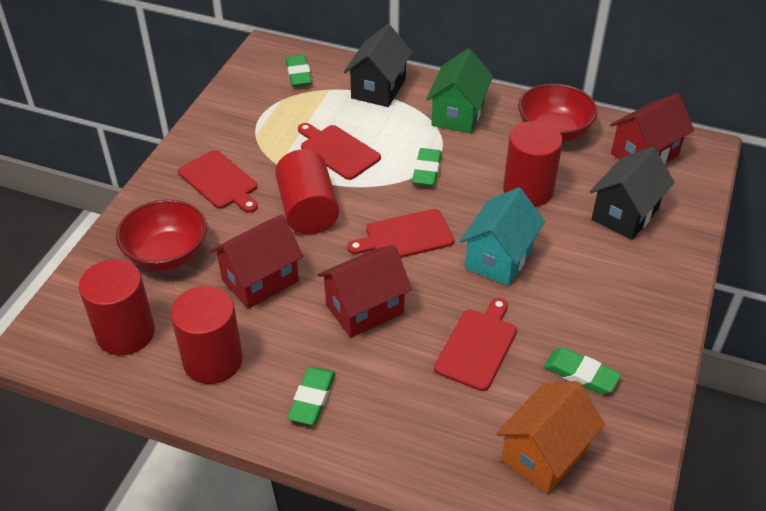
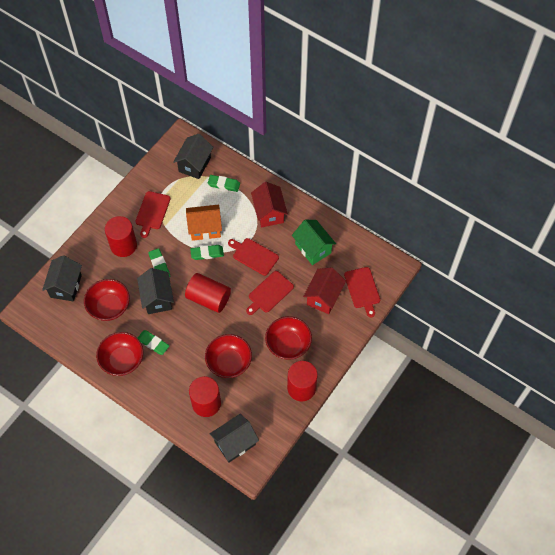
black house: 2 -> 4
red bowl: 2 -> 4
red house: 3 -> 2
turquoise house: 1 -> 0

